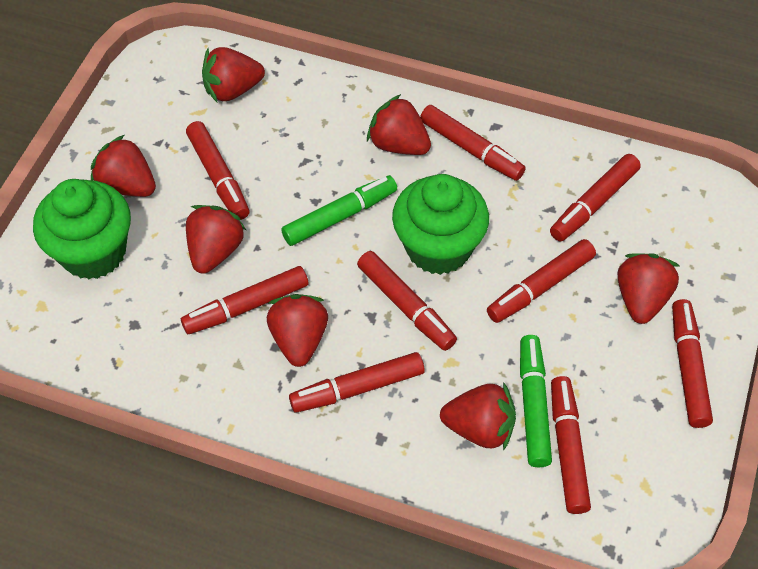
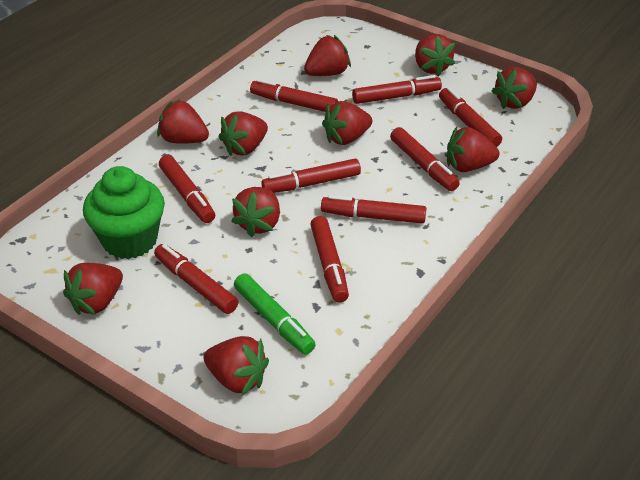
green cupcake: 2 -> 1
green marker: 2 -> 1
red strawberry: 7 -> 10

